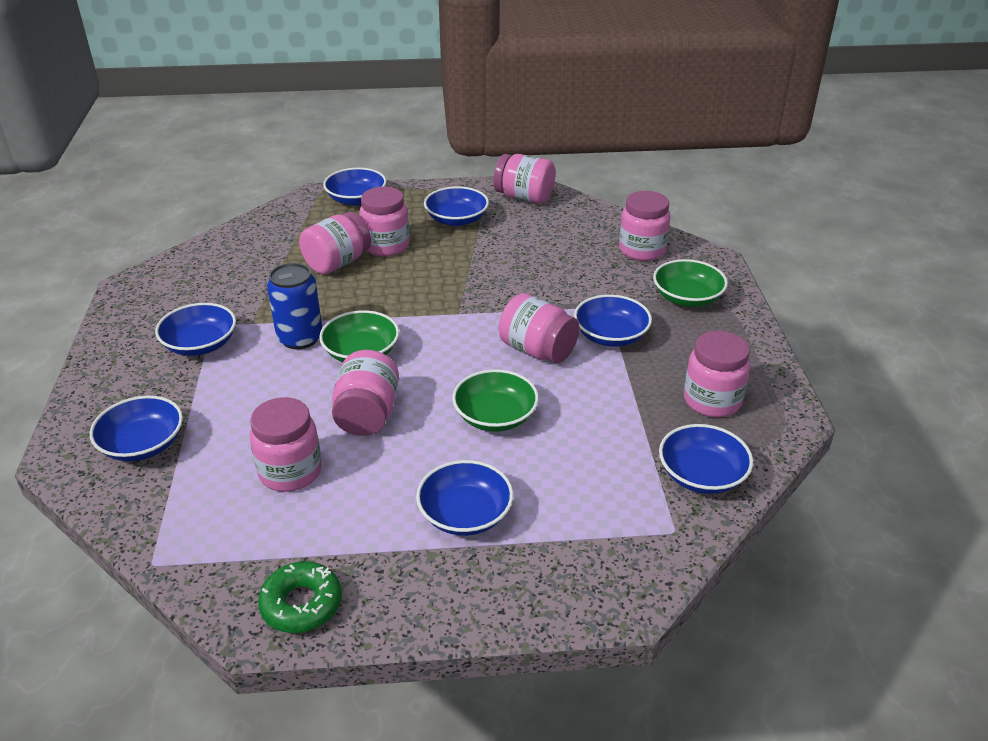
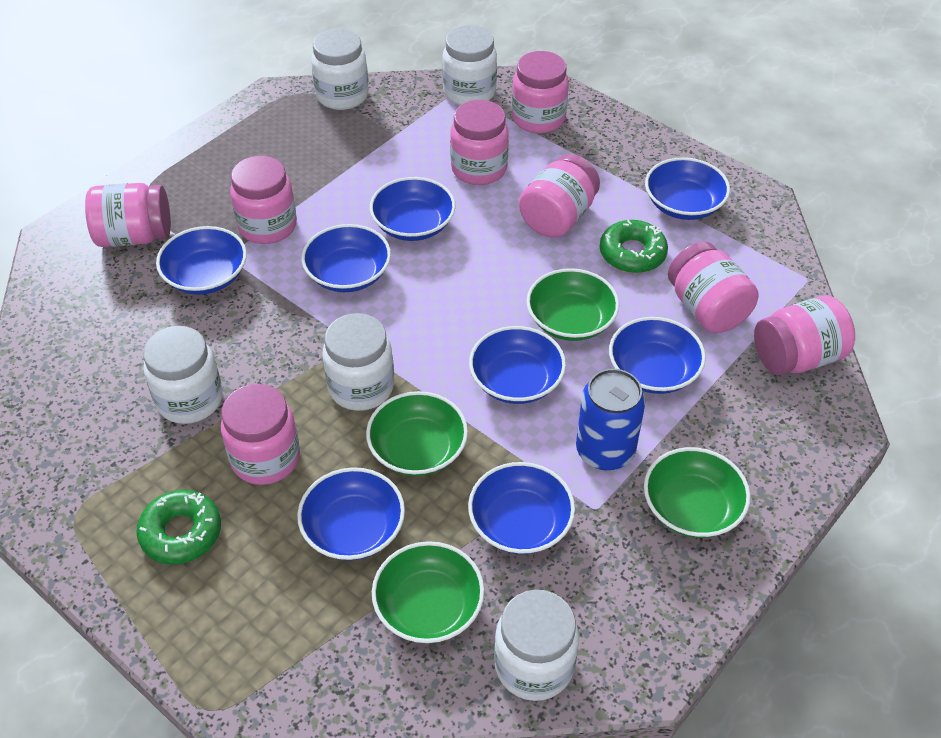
blue bowl: 7 -> 8
green bowl: 3 -> 4
green donut: 1 -> 2
white jar: 0 -> 5

